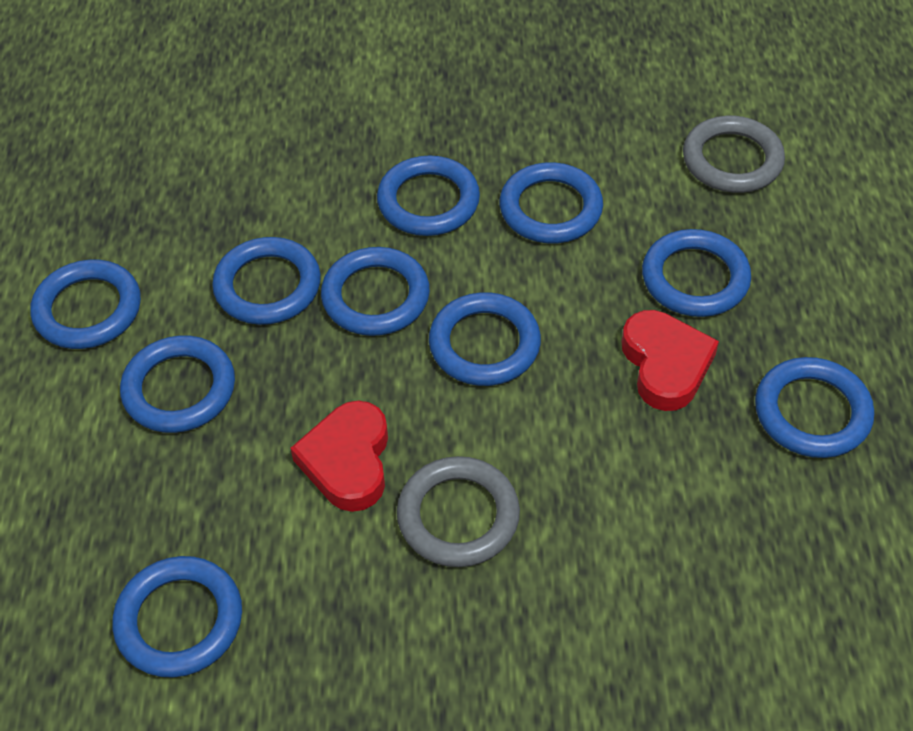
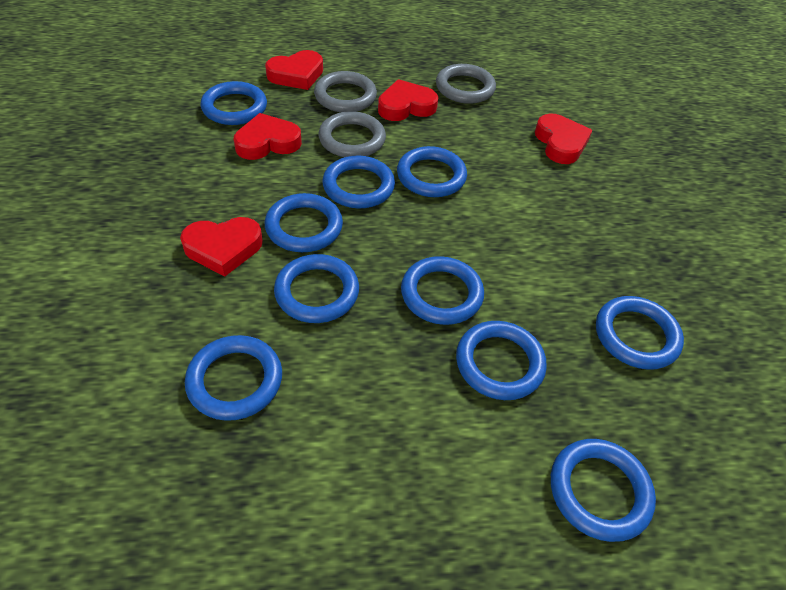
grey ring: 2 -> 3
red heart: 2 -> 5

